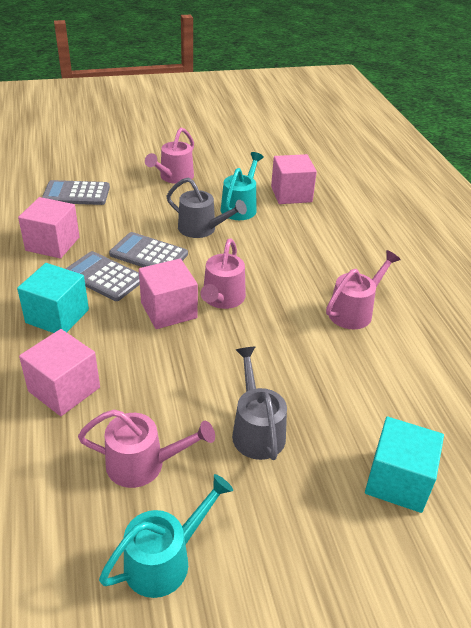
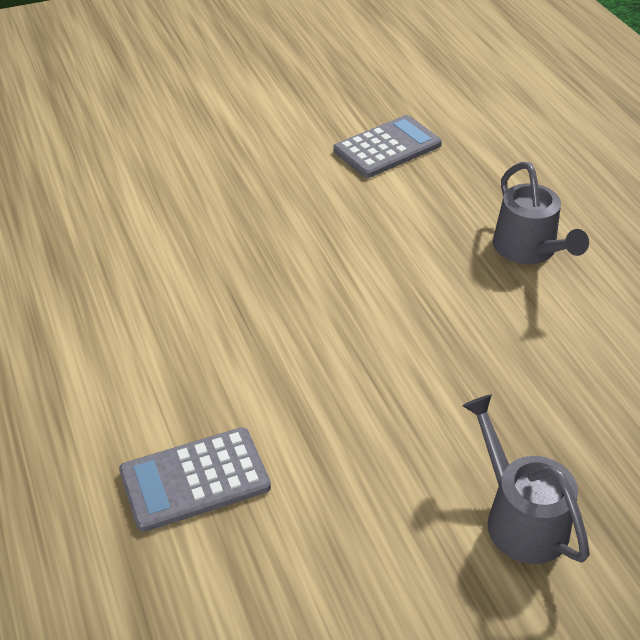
grey calculator: 3 -> 2
pink cube: 4 -> 0
pink watering can: 4 -> 0
turquoise cube: 2 -> 0
turquoise watering can: 2 -> 0

